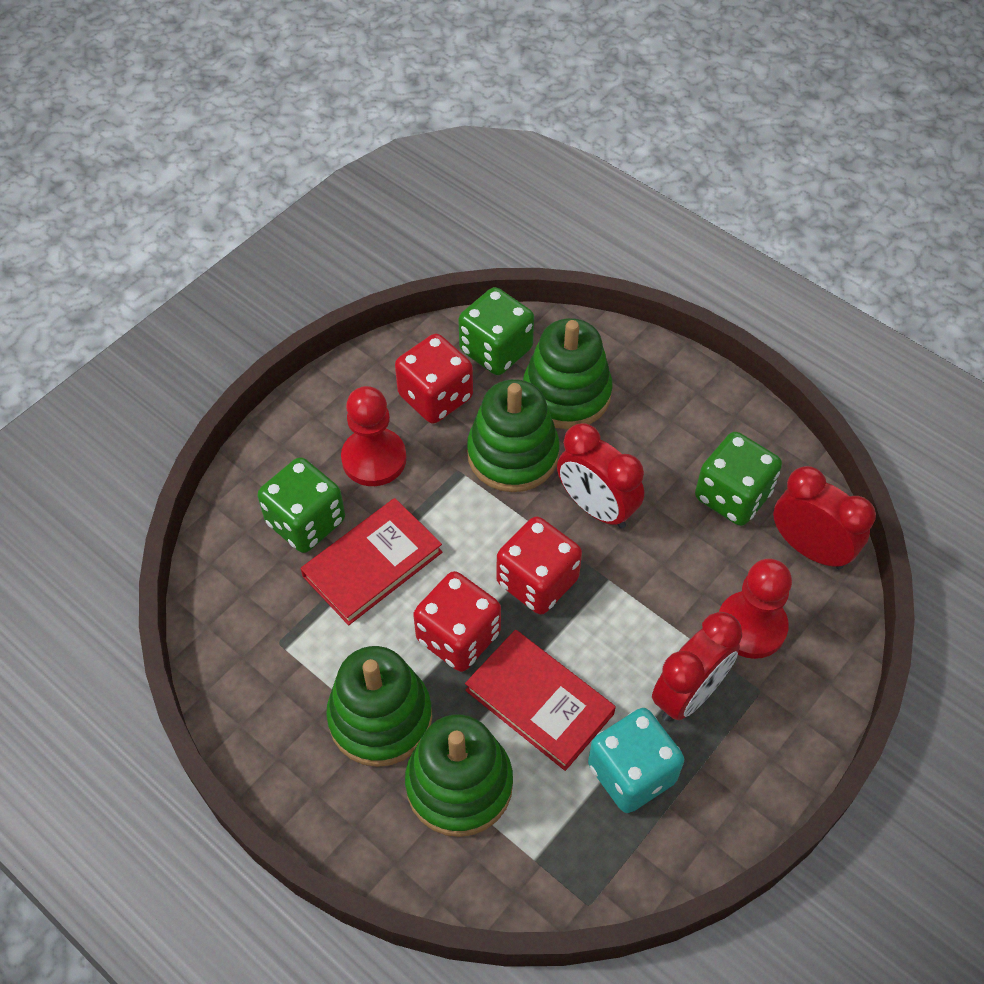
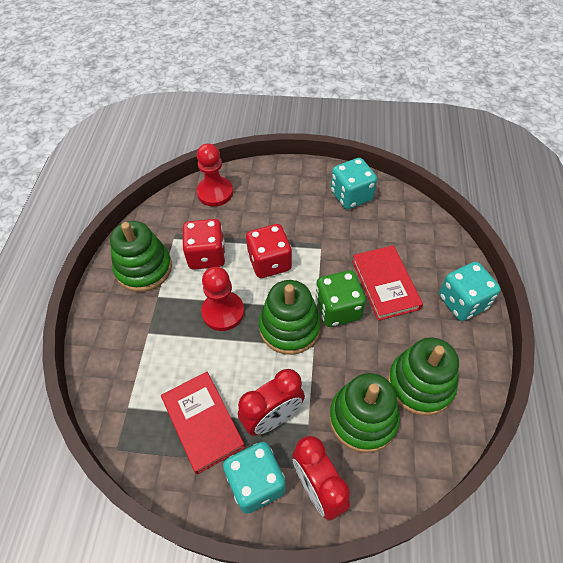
green dice: 3 -> 1
red clock: 3 -> 2
red dice: 3 -> 2
turquoise dice: 1 -> 3

